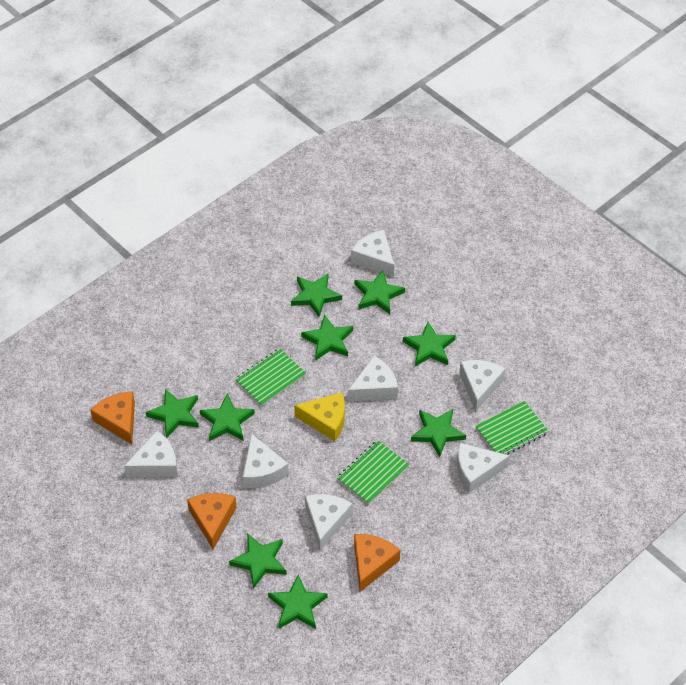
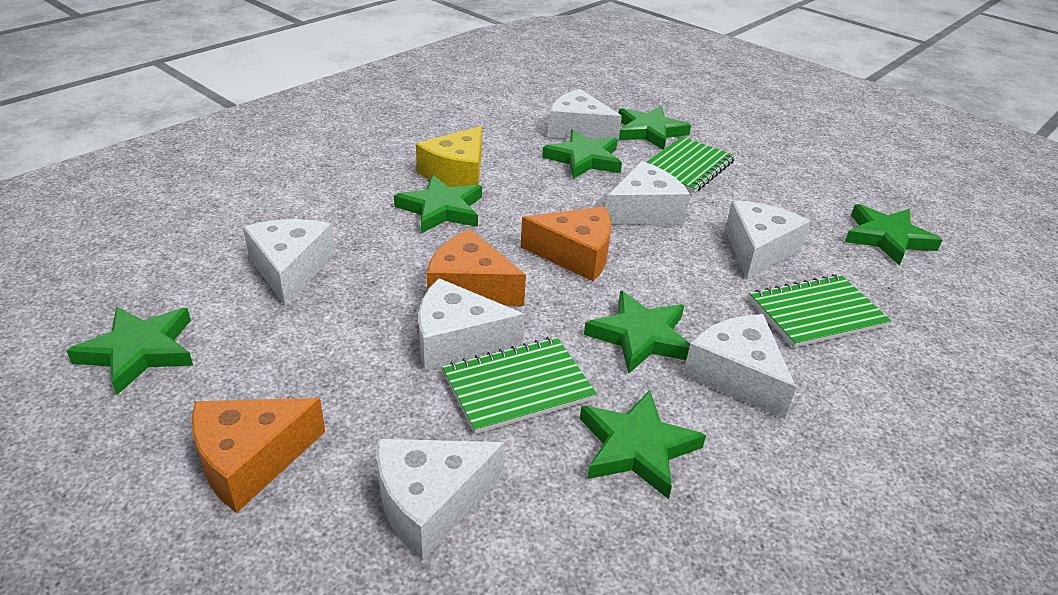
green star: 9 -> 7

